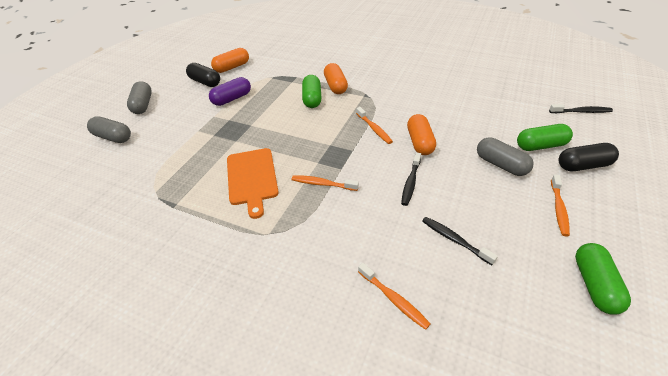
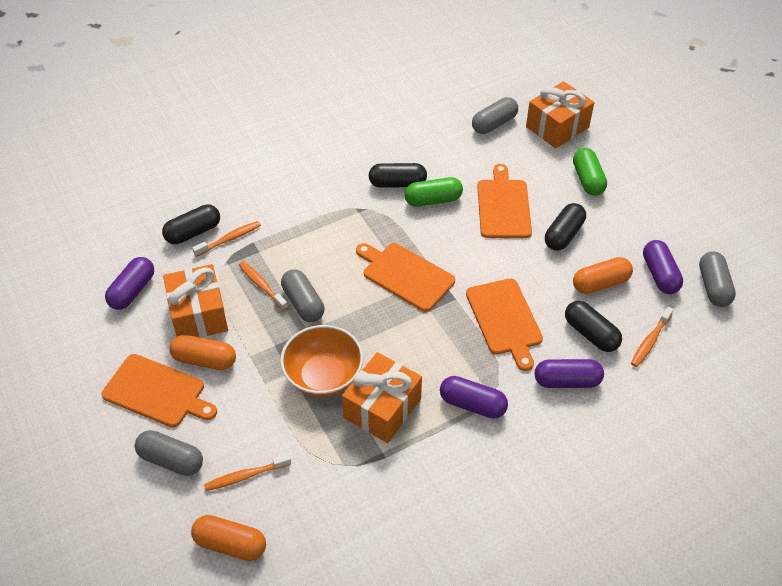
black capsule: 2 -> 4
black toothbrush: 3 -> 0
green capsule: 3 -> 2
grey capsule: 3 -> 4
orange bowl: 0 -> 1
orange cutting board: 1 -> 4
orange gift: 0 -> 3
purple capsule: 1 -> 4

